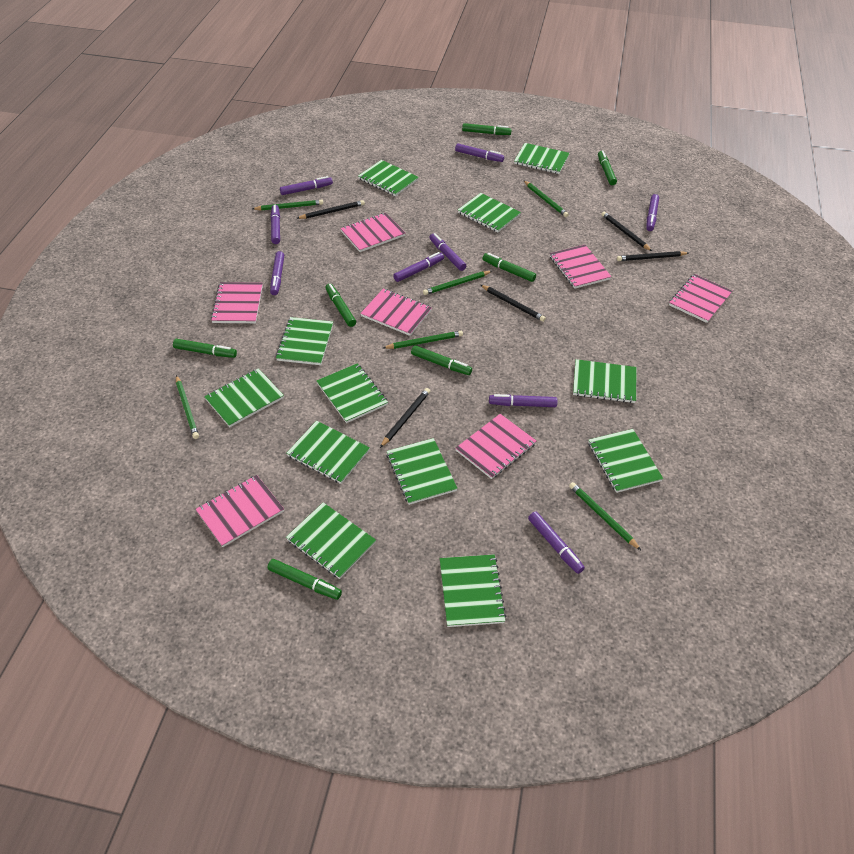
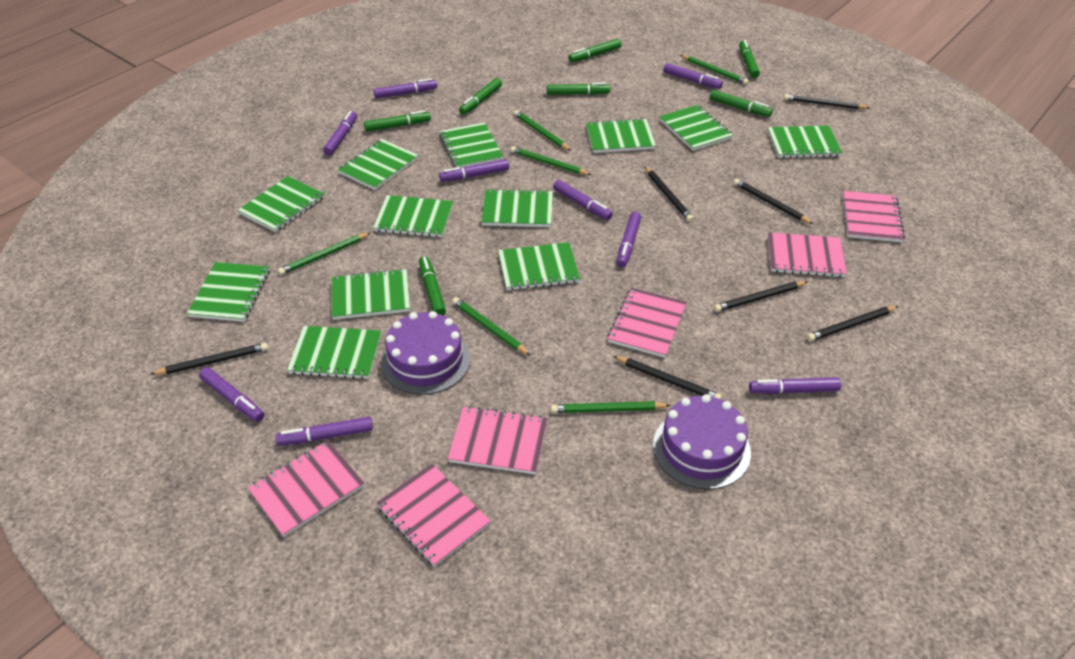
black pencil: 5 -> 7
pink notebook: 7 -> 6
purple cake: 0 -> 2

